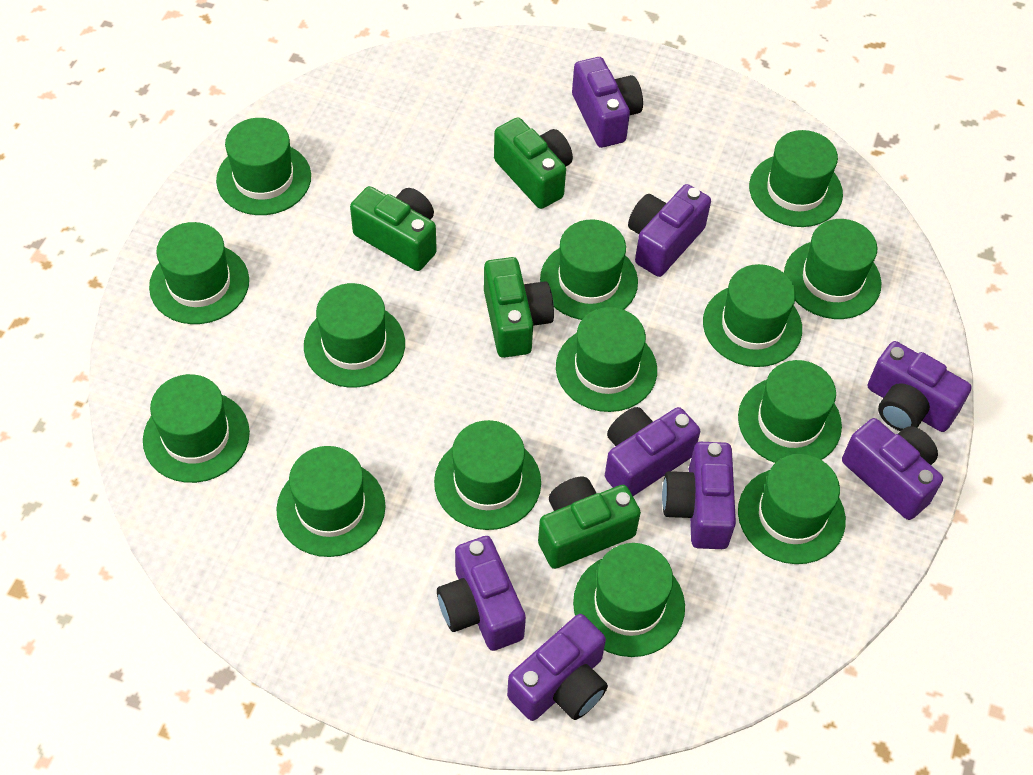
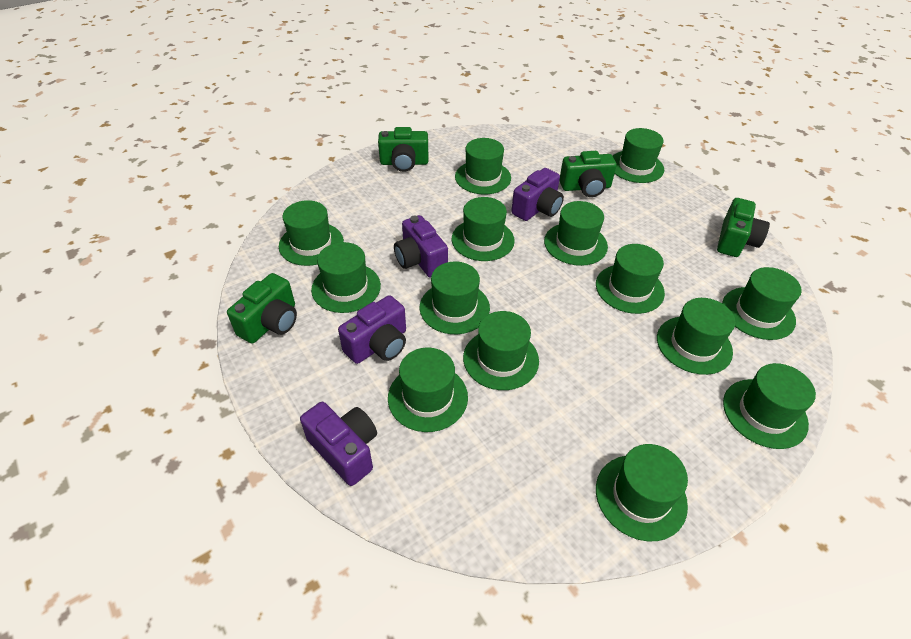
purple camera: 8 -> 4

